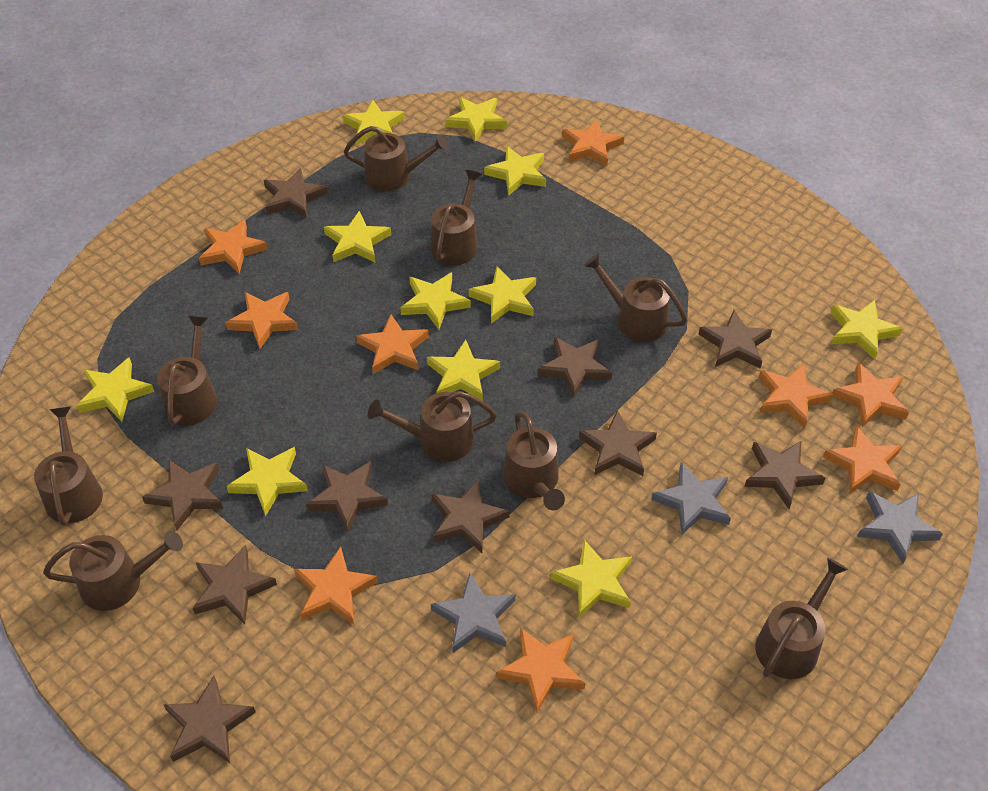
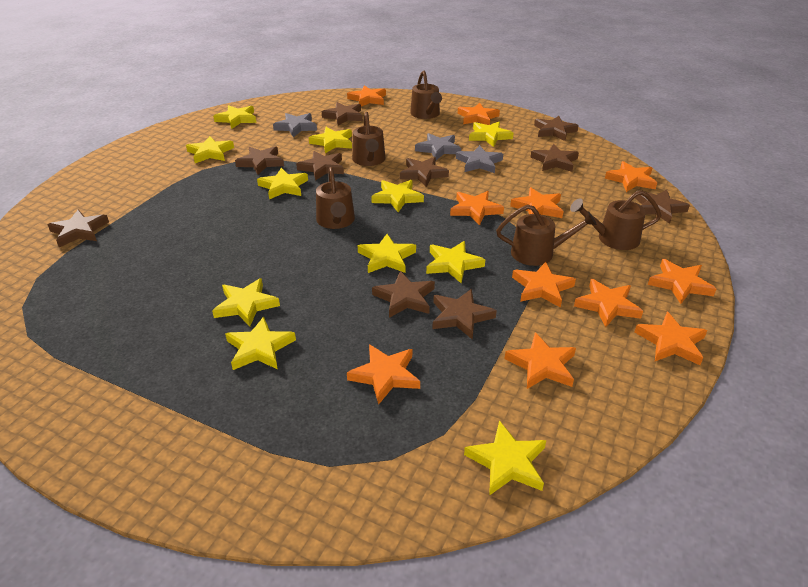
brown watering can: 9 -> 5
orange star: 9 -> 11

